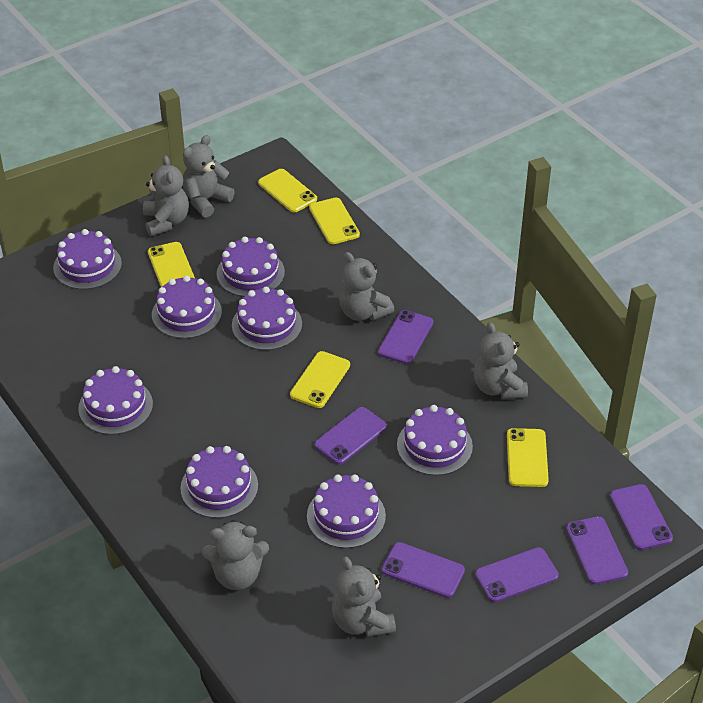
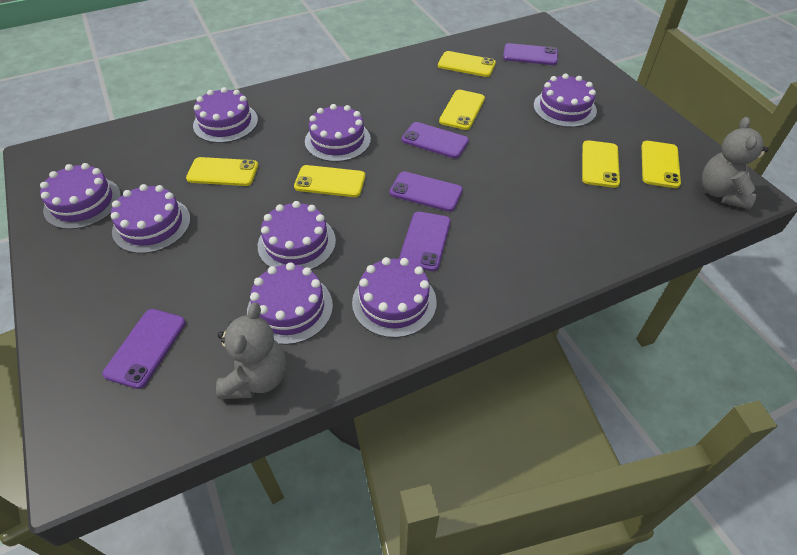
grey teddy bear: 6 -> 2
purple phone: 6 -> 5
yellow phone: 5 -> 6

